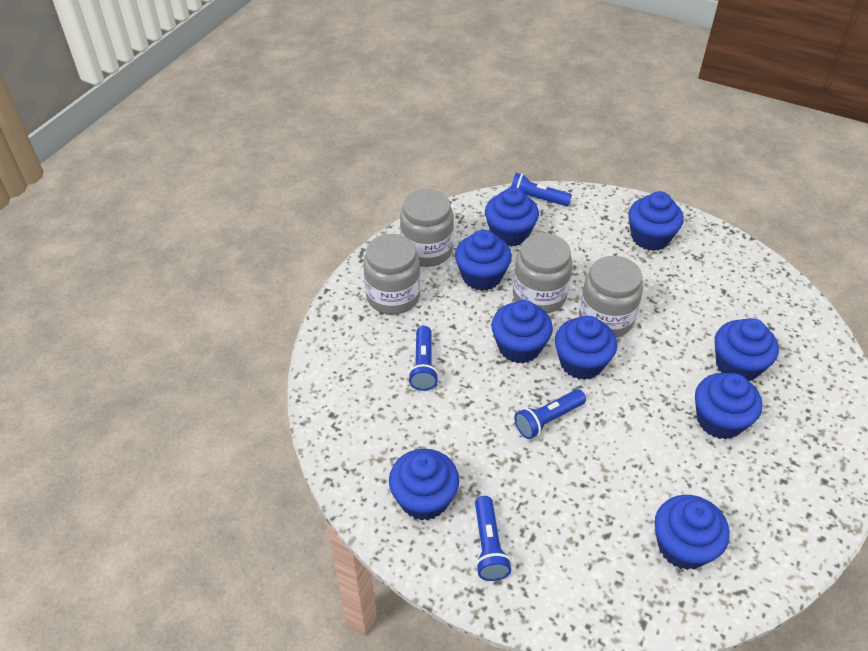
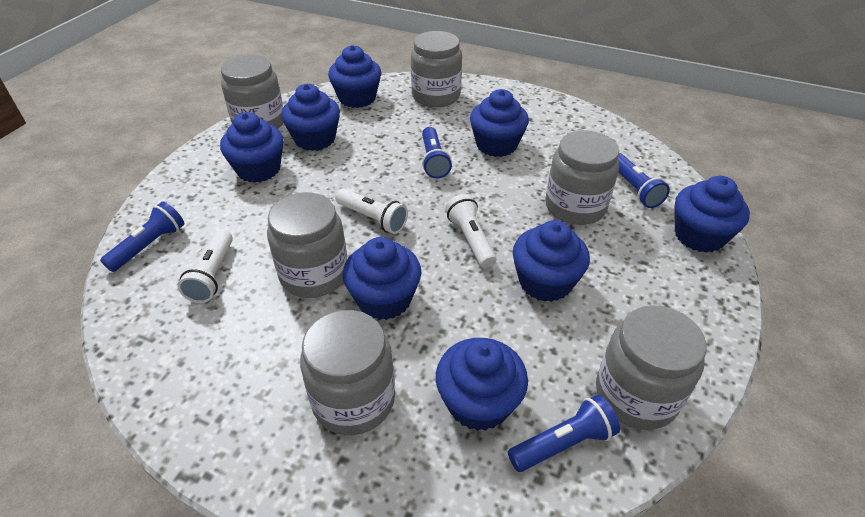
blue cupcake: 9 -> 8
grey jar: 4 -> 6
white flashlight: 0 -> 3

